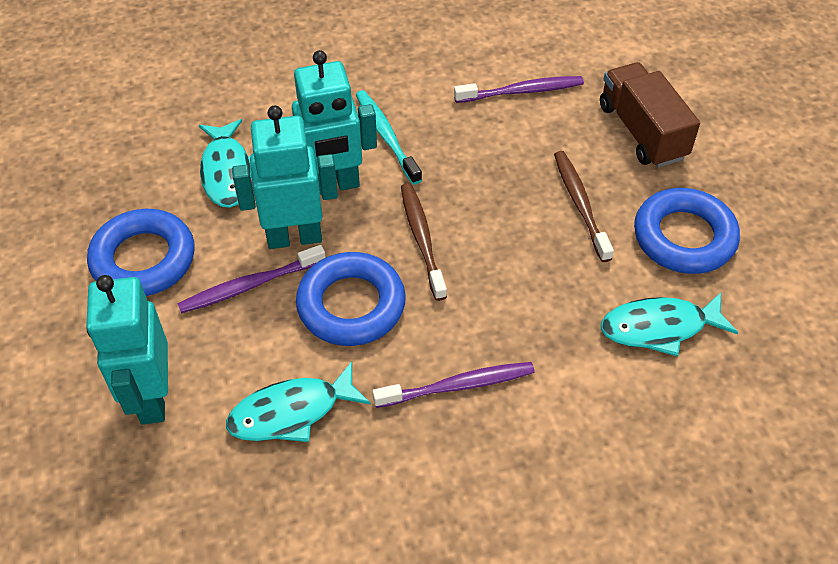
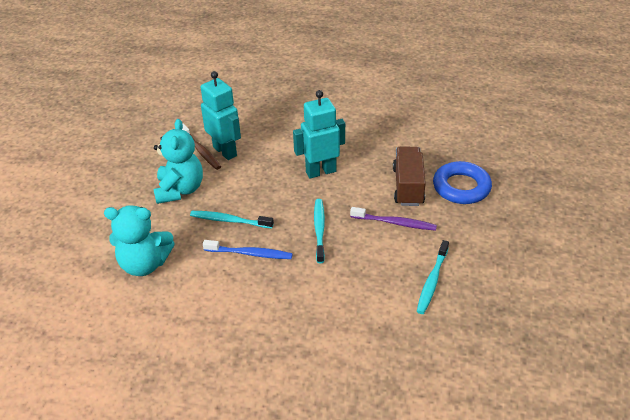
blue ring: 3 -> 1
blue toothbrush: 0 -> 1
brown toothbrush: 2 -> 1
purple toothbrush: 3 -> 1
turquoise fish: 3 -> 0
turquoise robot: 3 -> 2
turquoise teddy bear: 0 -> 2
turquoise toothbrush: 1 -> 3

